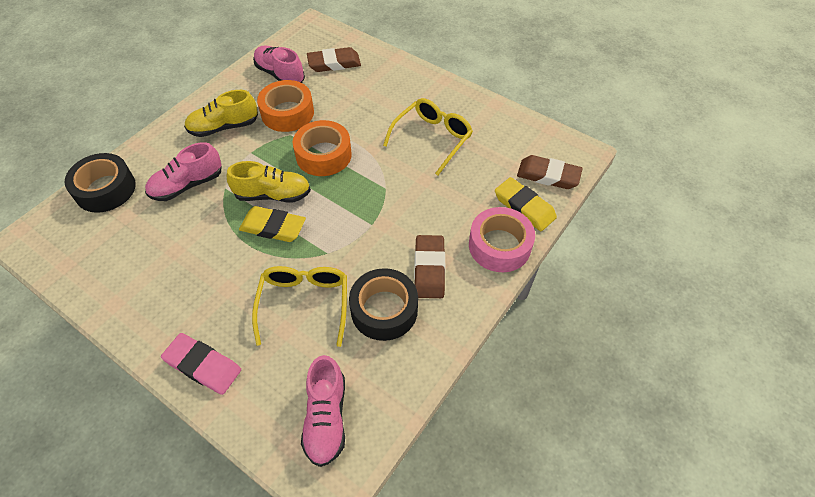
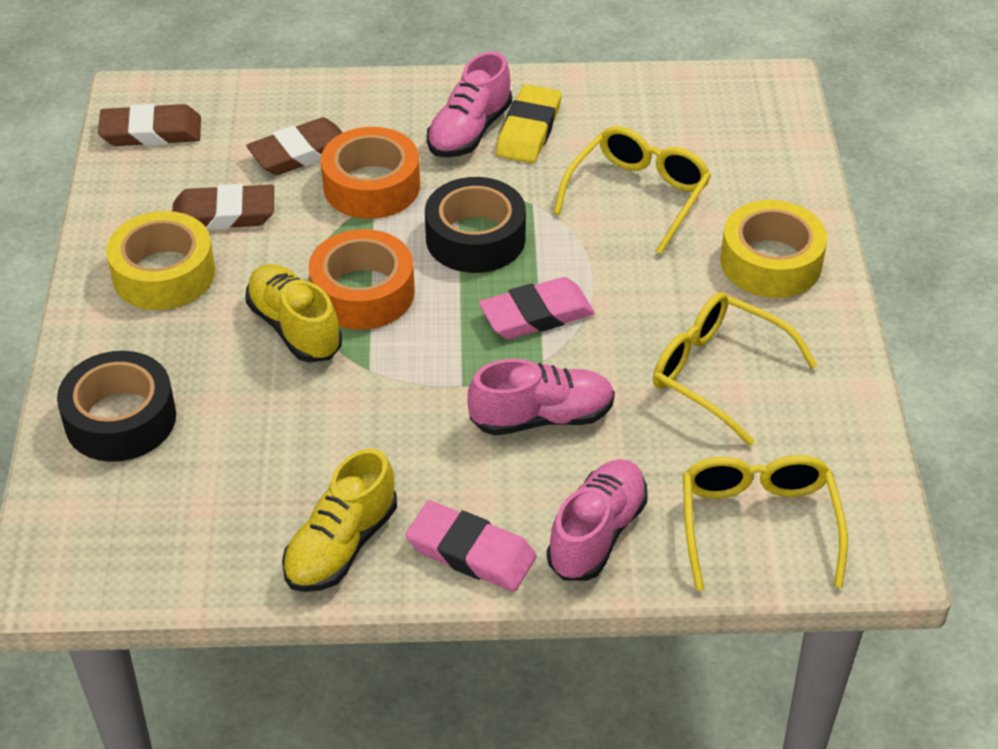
pink eraser: 1 -> 2
pink tape: 1 -> 0
yellow eraser: 2 -> 1
yellow glasses: 2 -> 3
yellow tape: 0 -> 2

